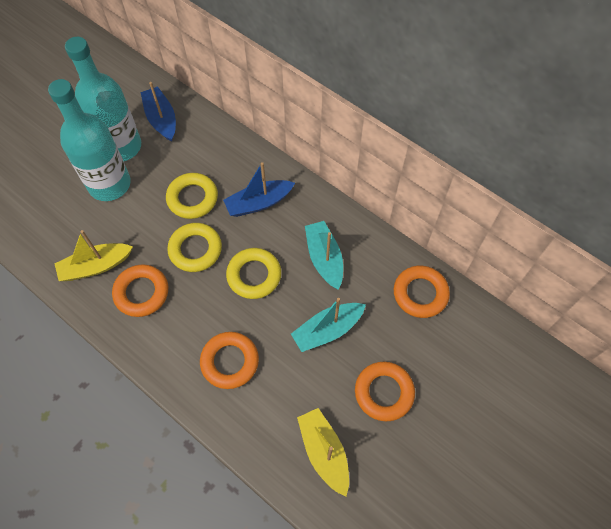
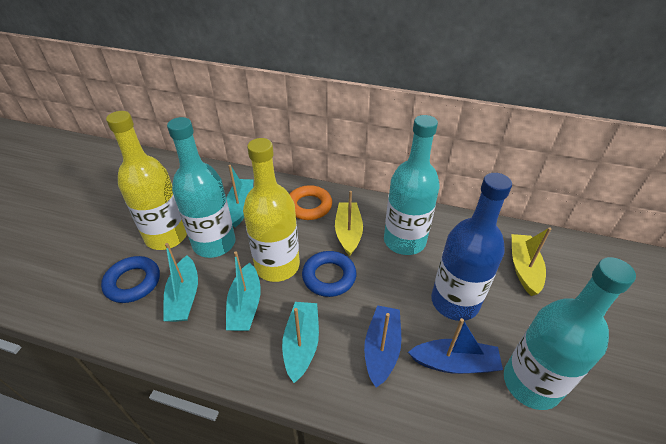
blue bottle: 0 -> 1
blue ring: 0 -> 2
orange ring: 4 -> 1
turquoise boat: 2 -> 4
turquoise bottle: 2 -> 3
yellow bottle: 0 -> 2
yellow ring: 3 -> 0

